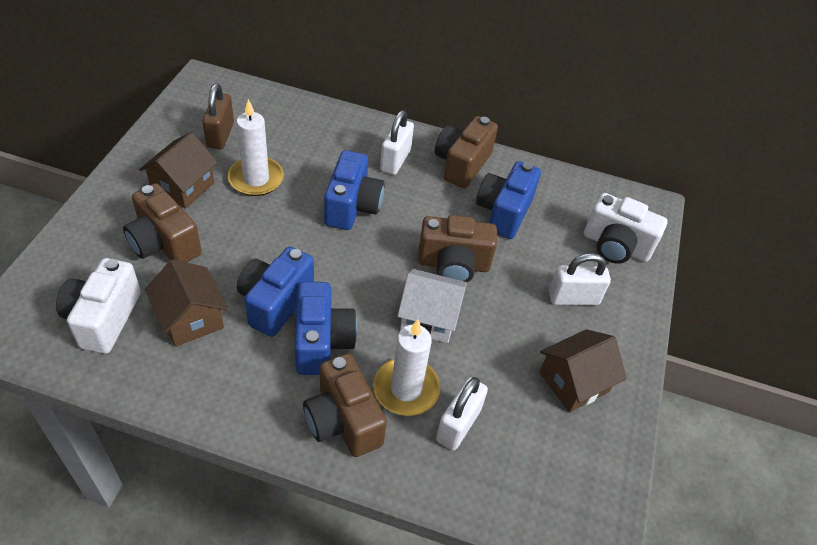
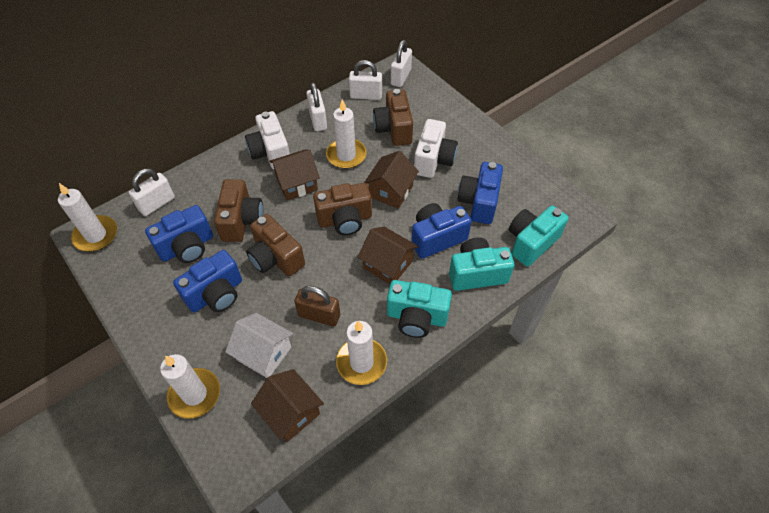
brown house: 3 -> 4
turquoise camera: 0 -> 3
white candle: 2 -> 4
white padlock: 3 -> 4

